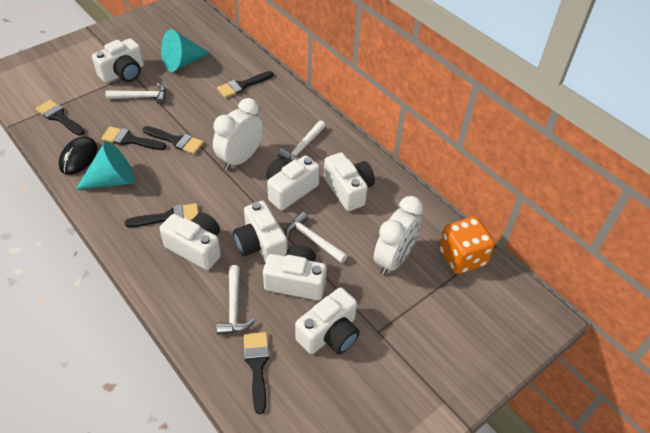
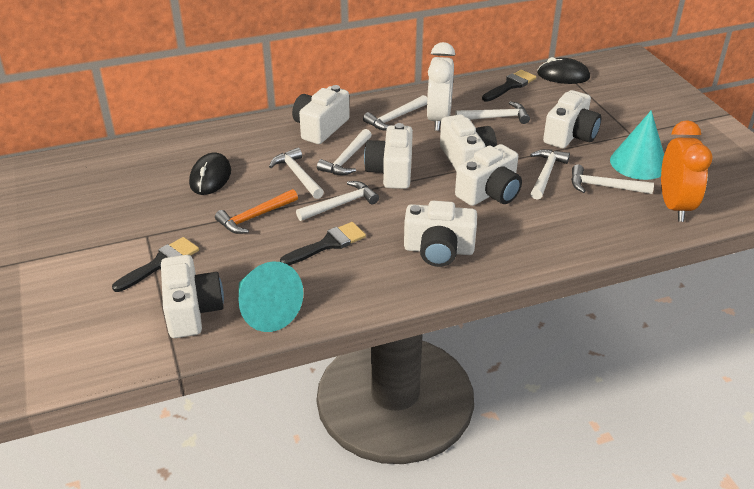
black brush: 6 -> 3
black mouse: 1 -> 2
orange clock: 0 -> 1
orange dice: 1 -> 0
orange hammer: 0 -> 1
white clock: 2 -> 1
white hammer: 4 -> 7

